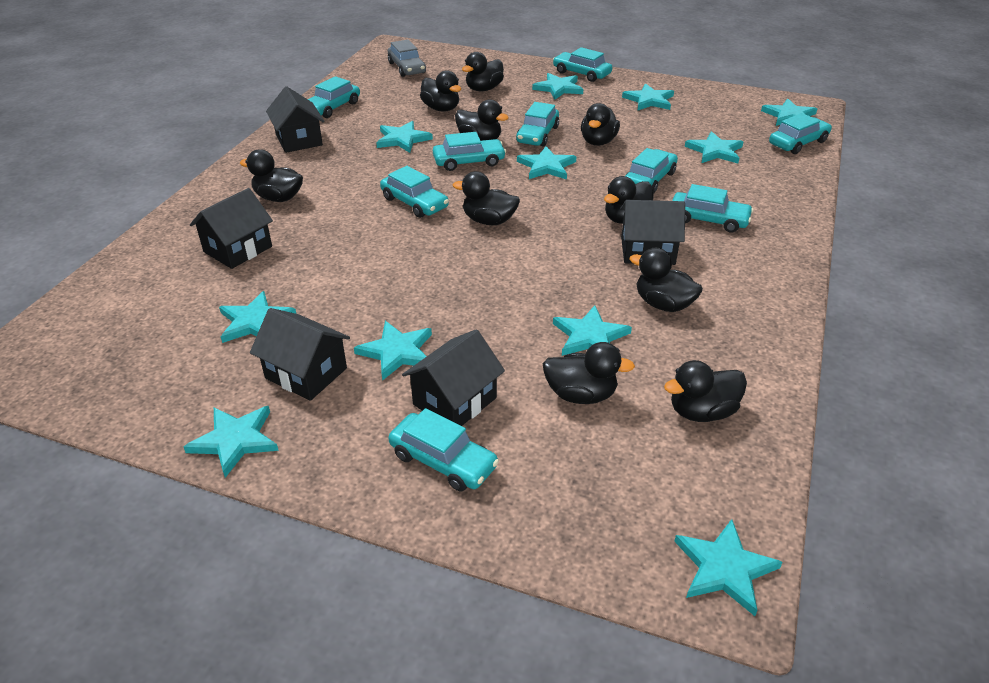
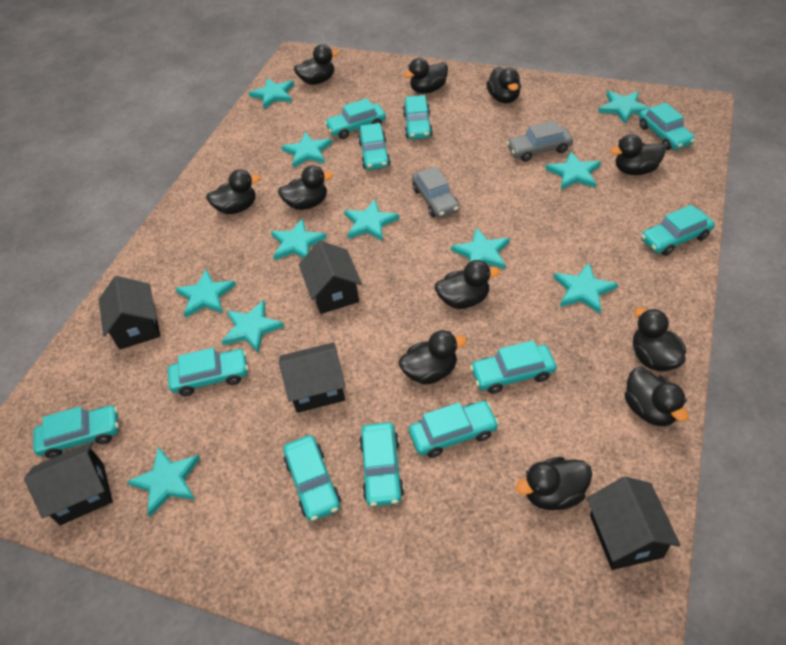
black duck: 10 -> 11
grey car: 1 -> 2
turquoise car: 9 -> 11

